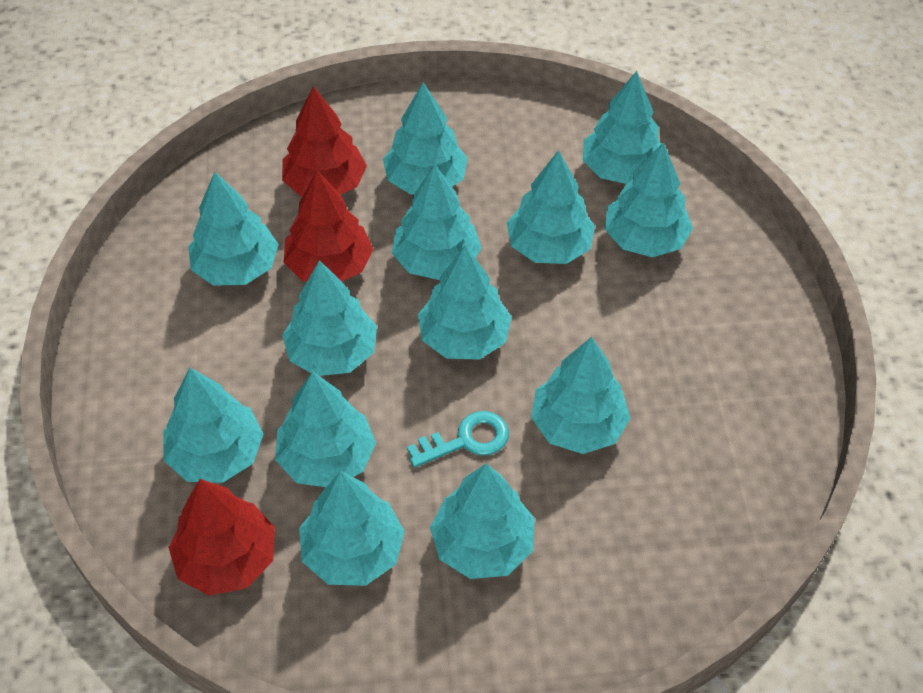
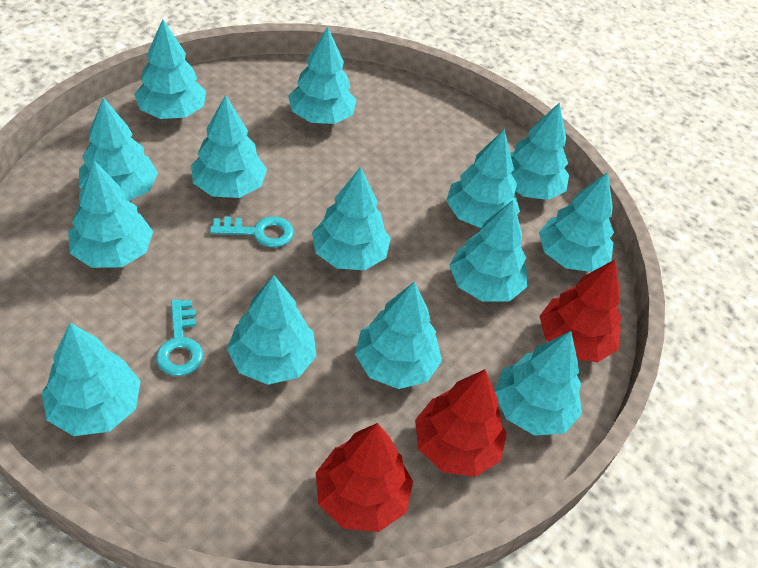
turquoise key: 1 -> 2
turquoise tree: 13 -> 14

